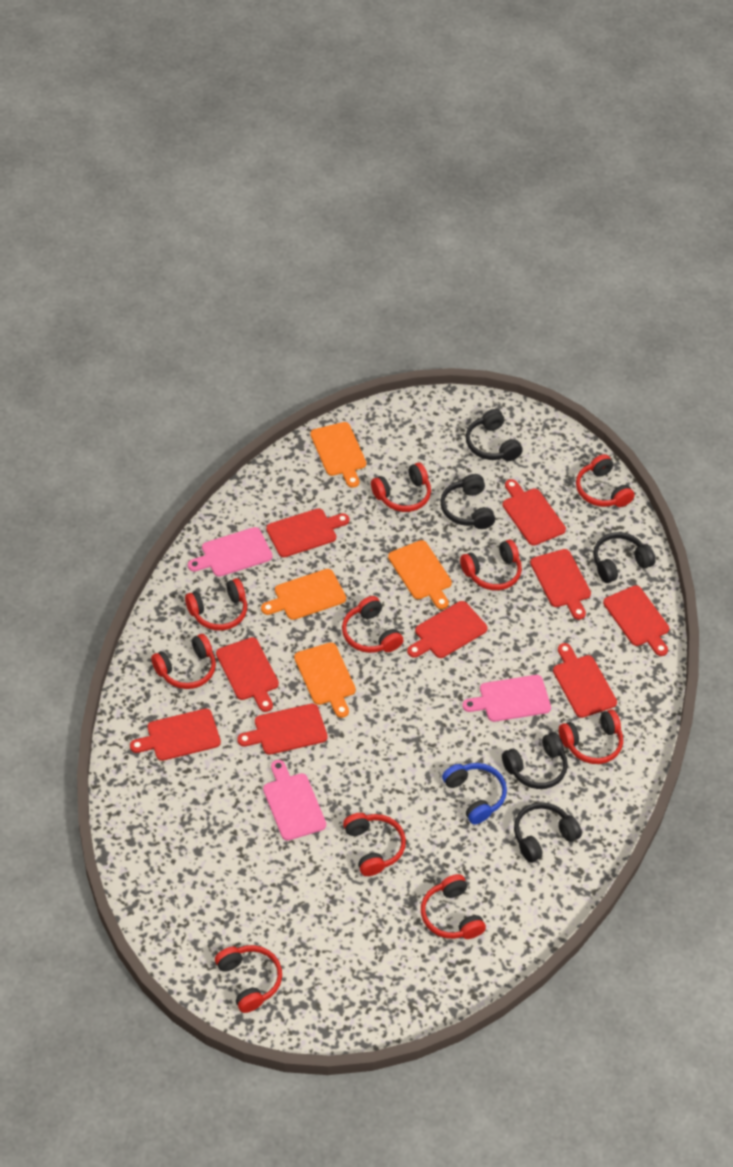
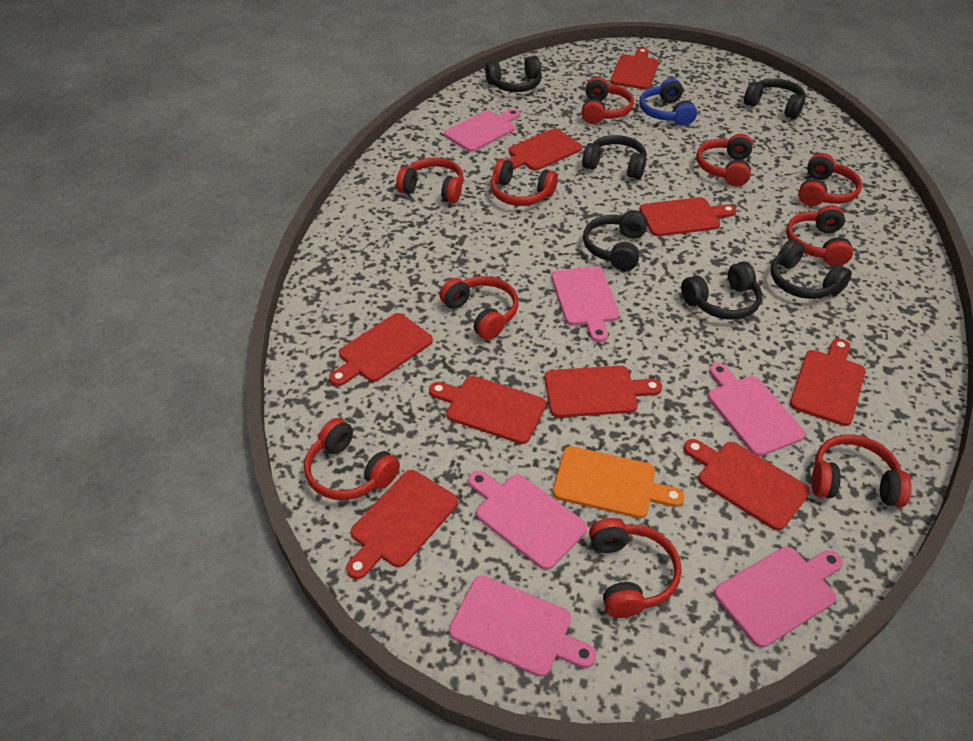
black headphones: 5 -> 6
orange cutting board: 4 -> 1
pink cutting board: 3 -> 6

